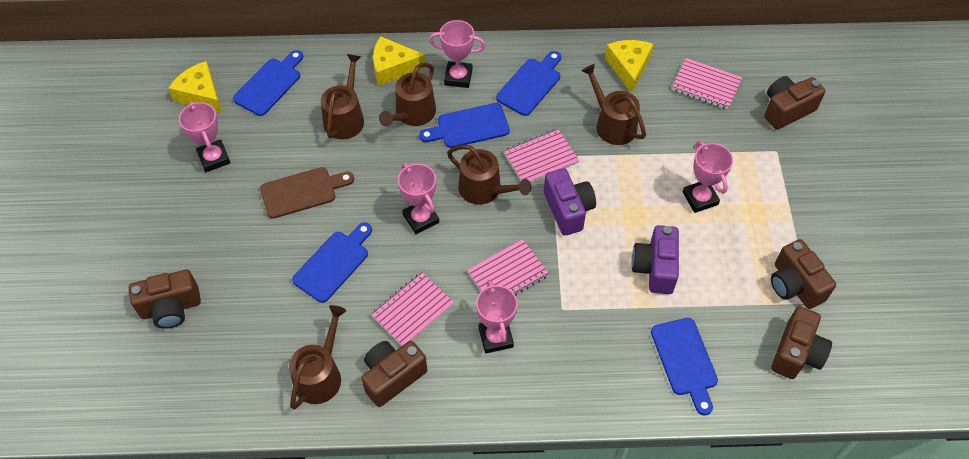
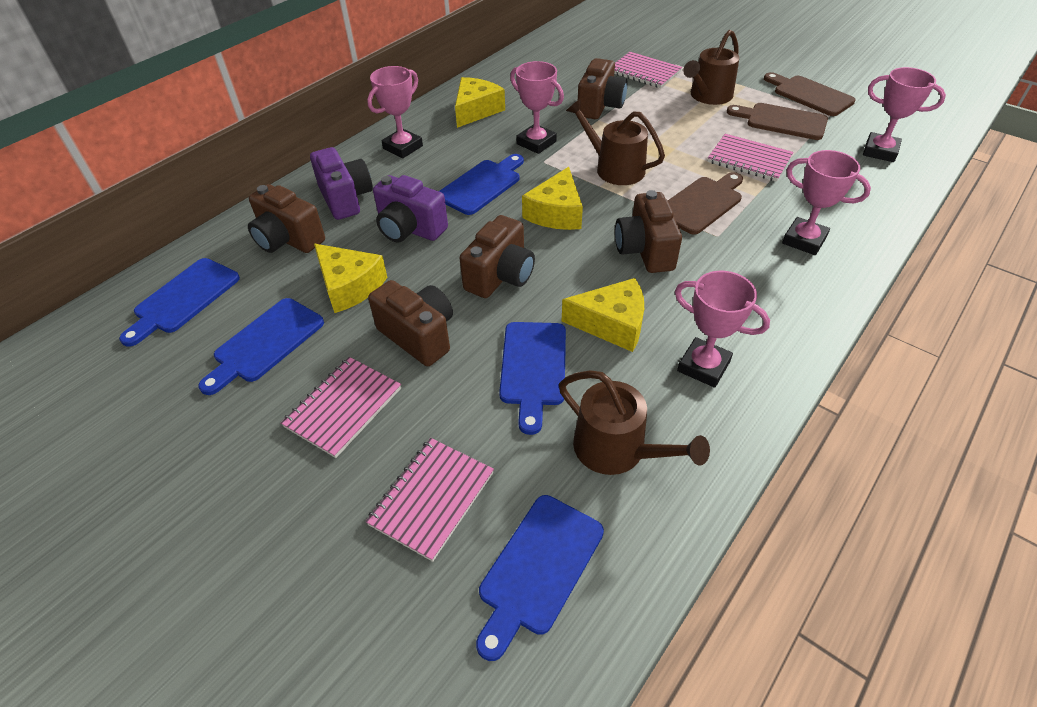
brown cutting board: 1 -> 3
brown watering can: 5 -> 3
yellow cheese: 3 -> 4

